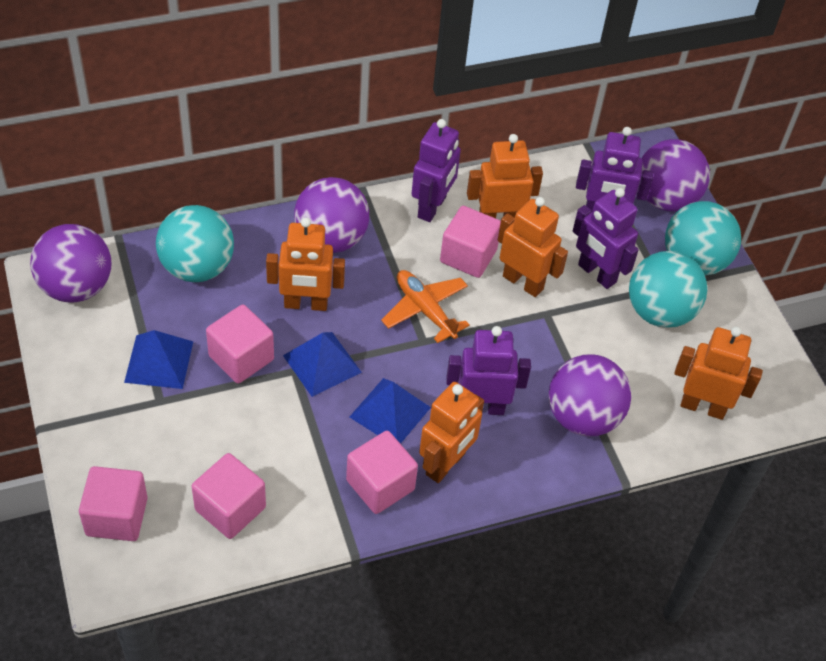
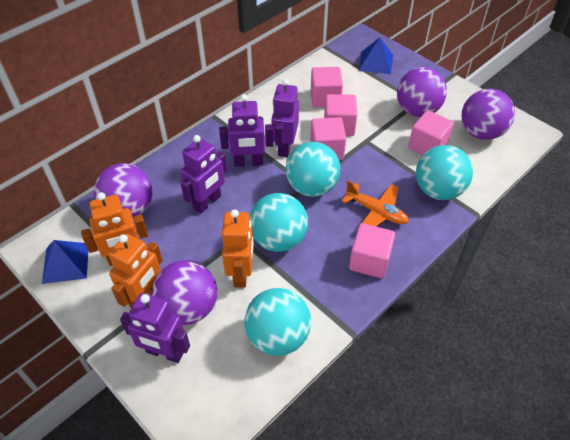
blue pyramid: 3 -> 2
orange robot: 5 -> 3
turquoise ball: 3 -> 4

